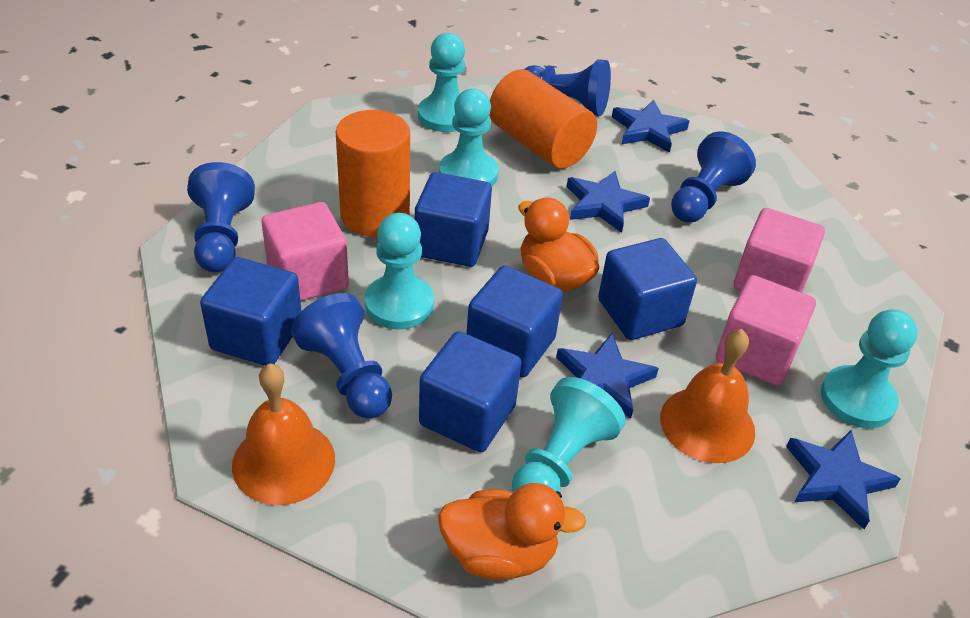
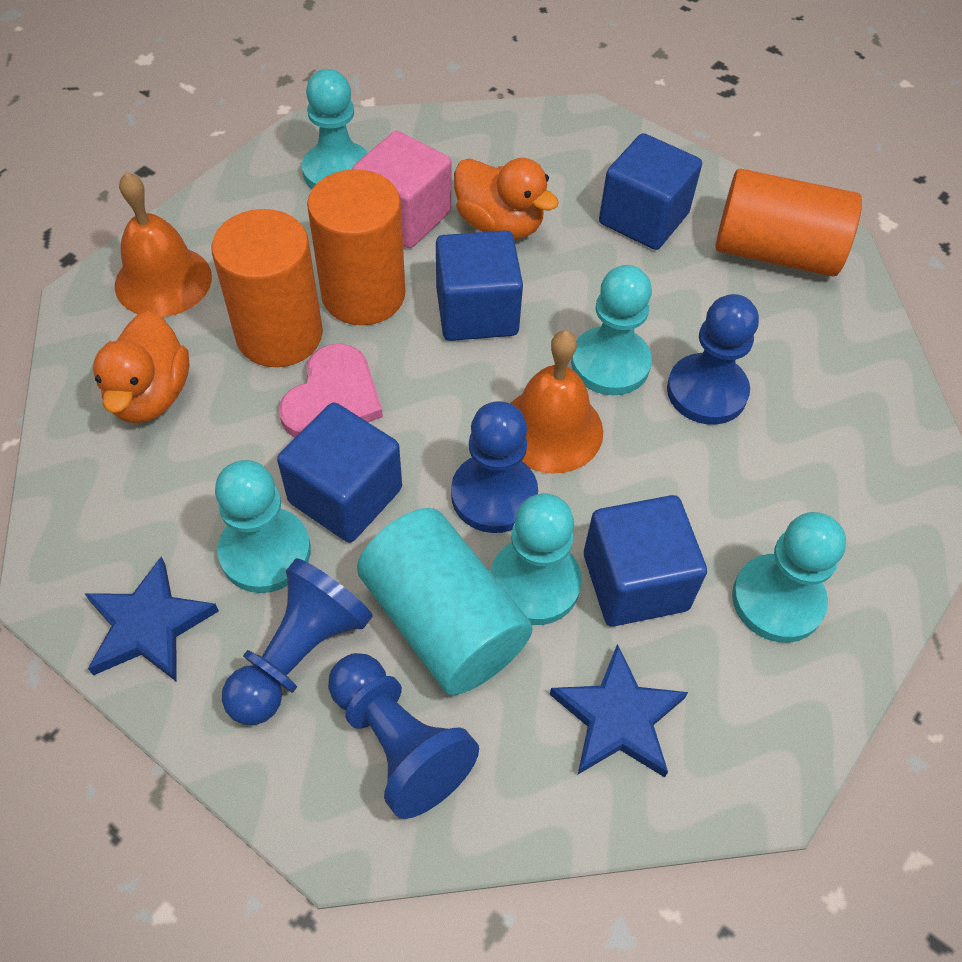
blue cube: 5 -> 4
blue star: 4 -> 2
orange cylinder: 2 -> 3
pink cube: 3 -> 1
pink heart: 0 -> 1
turquoise cylinder: 0 -> 1

